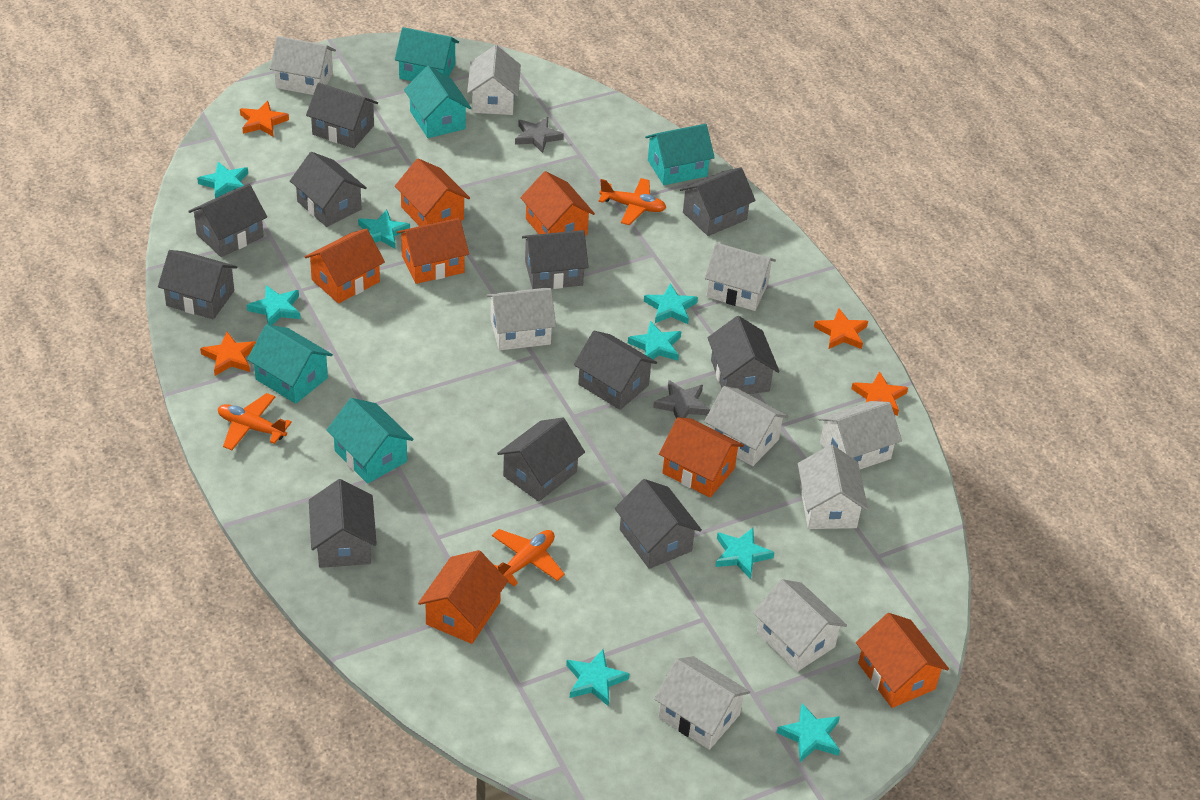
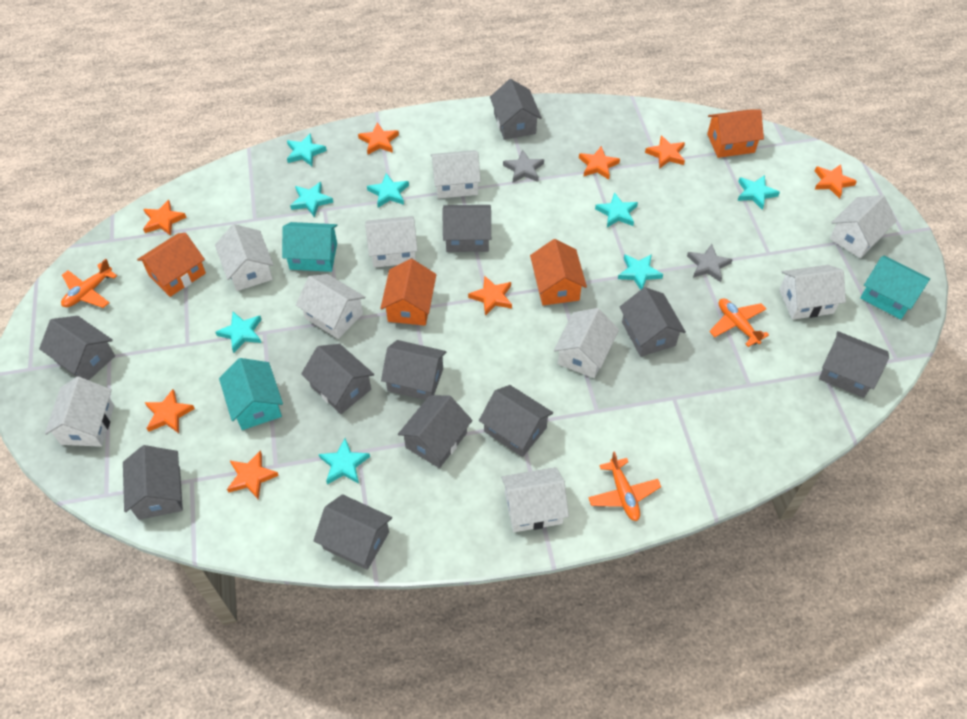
orange house: 7 -> 4
orange star: 4 -> 8
turquoise house: 5 -> 3

